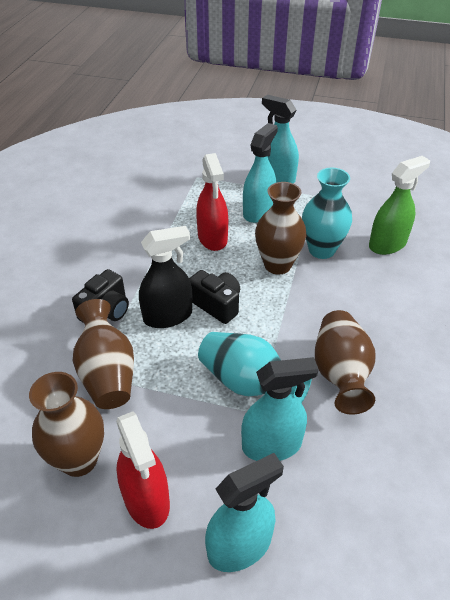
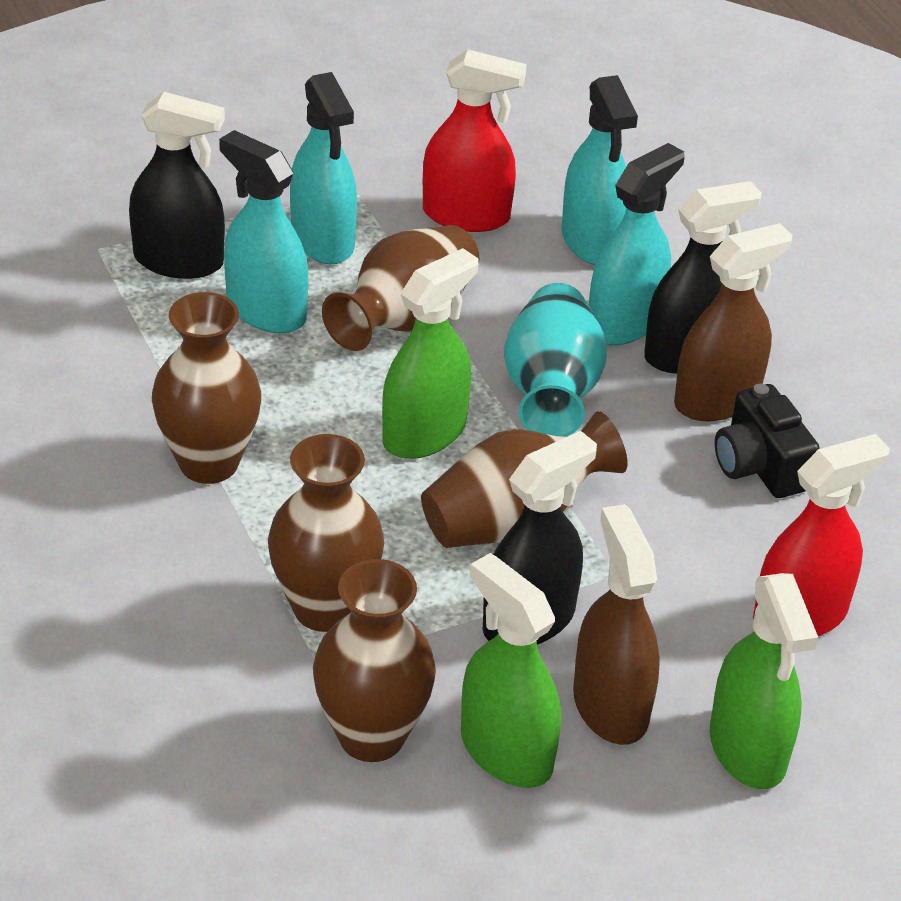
black camera: 2 -> 1
black spray bottle: 1 -> 3
brown spray bottle: 0 -> 2
brown vase: 4 -> 5
green spray bottle: 1 -> 3
turquoise vase: 2 -> 1

